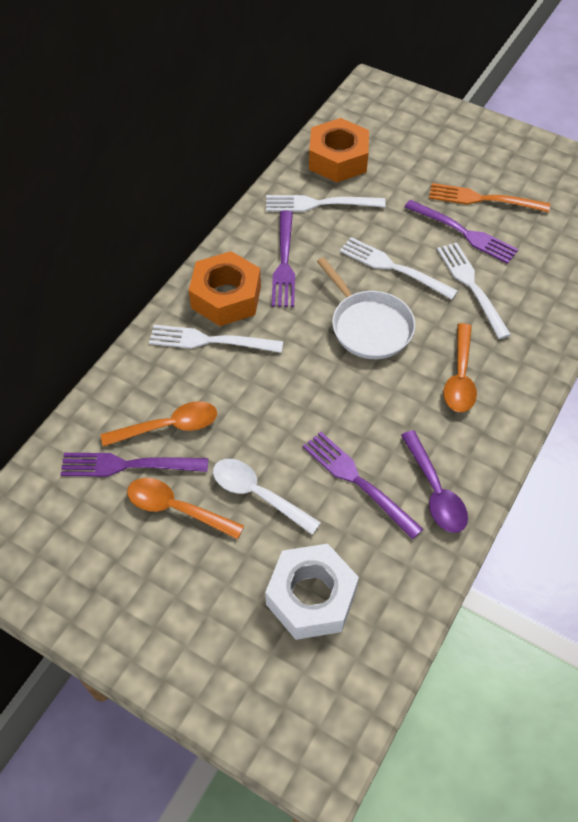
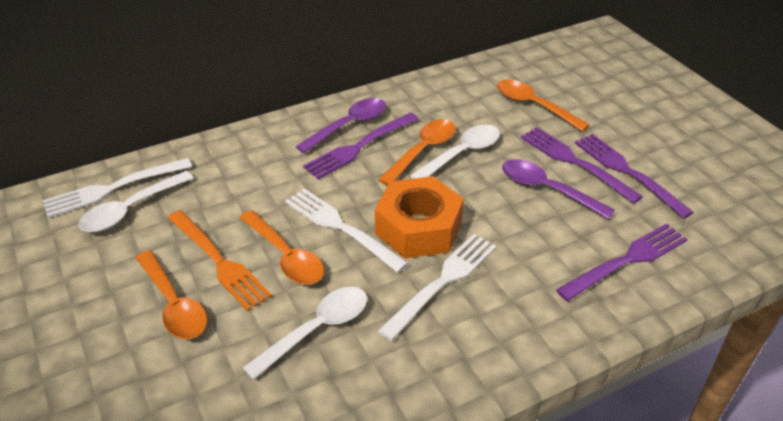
orange nut: 2 -> 1
orange spoon: 3 -> 4
purple spoon: 1 -> 2
white fork: 4 -> 3
white nut: 1 -> 0
white pan: 1 -> 0
white spoon: 1 -> 3

